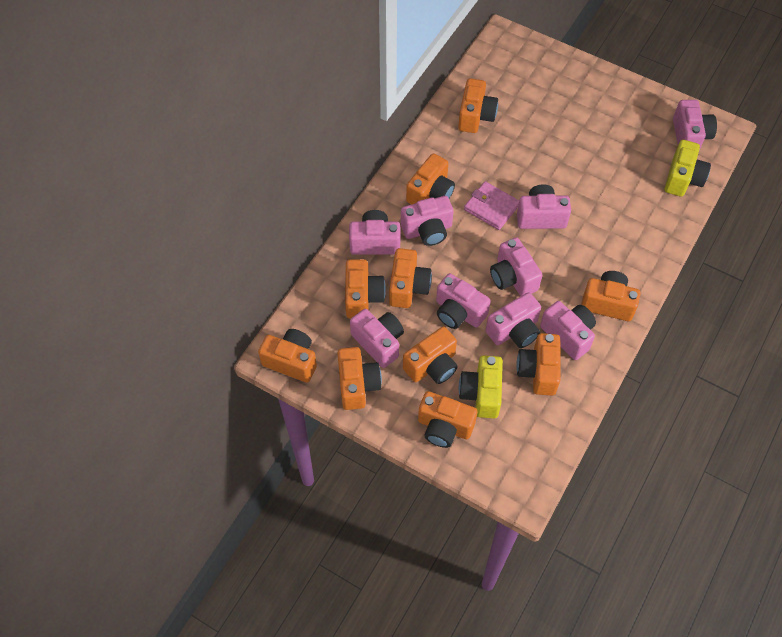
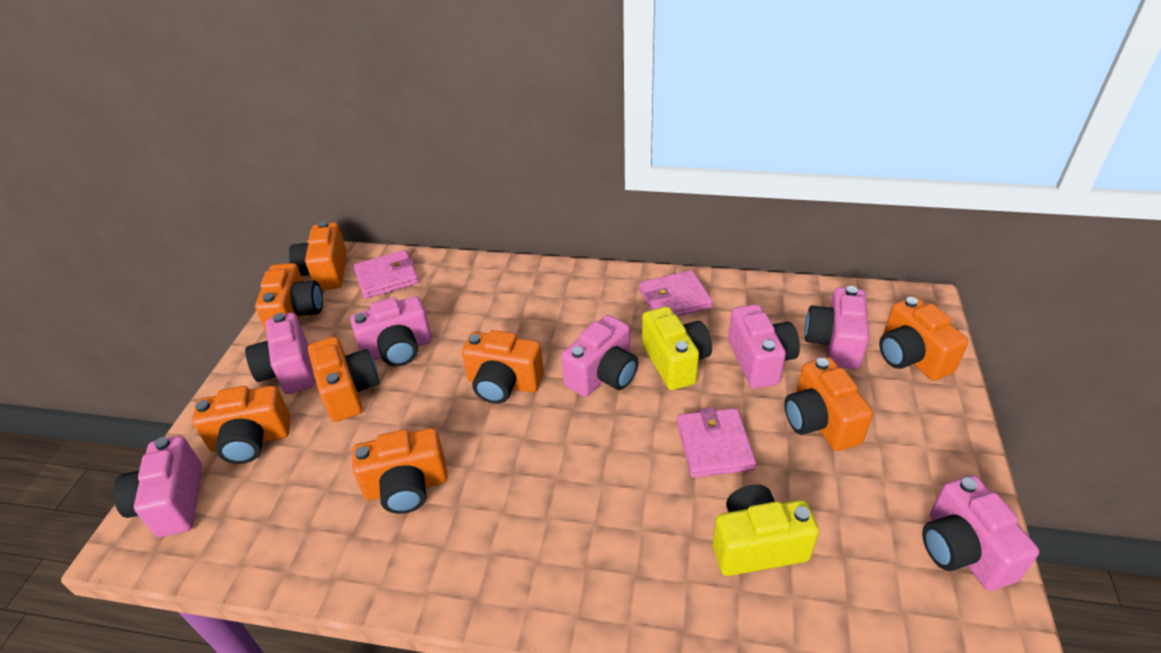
orange camera: 10 -> 8
pink camera: 9 -> 7
pink wallet: 1 -> 3

